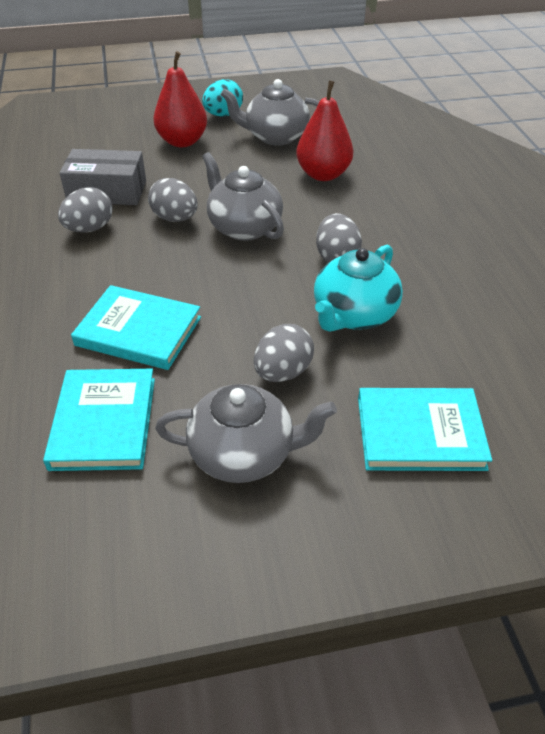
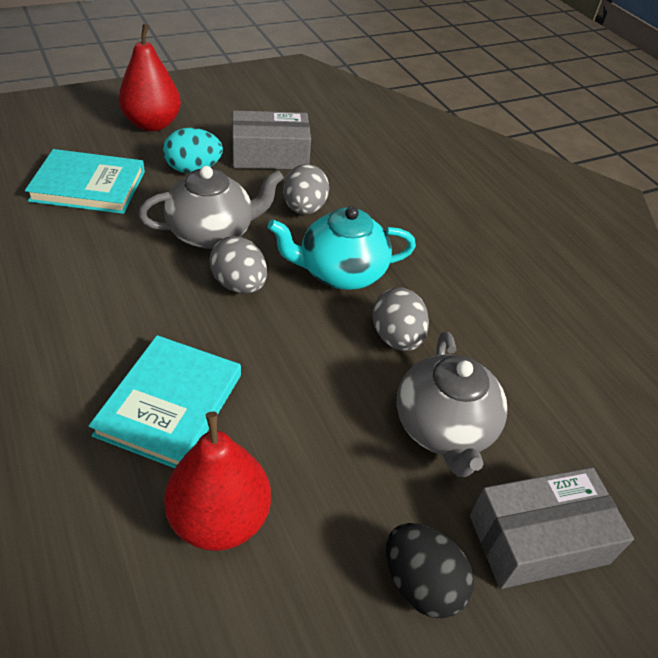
black egg: 0 -> 1
grey box: 1 -> 2
grey egg: 4 -> 3
grey teapot: 3 -> 2
turquoise book: 3 -> 2

